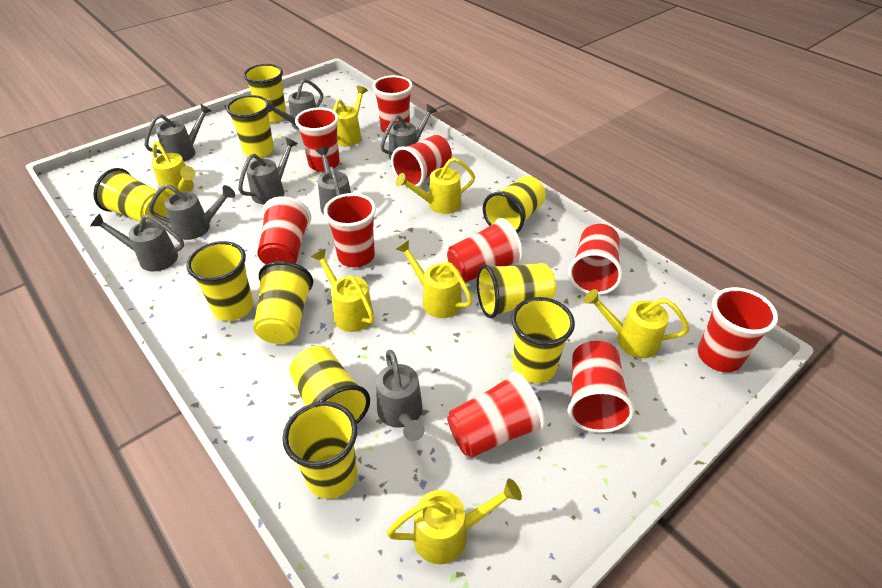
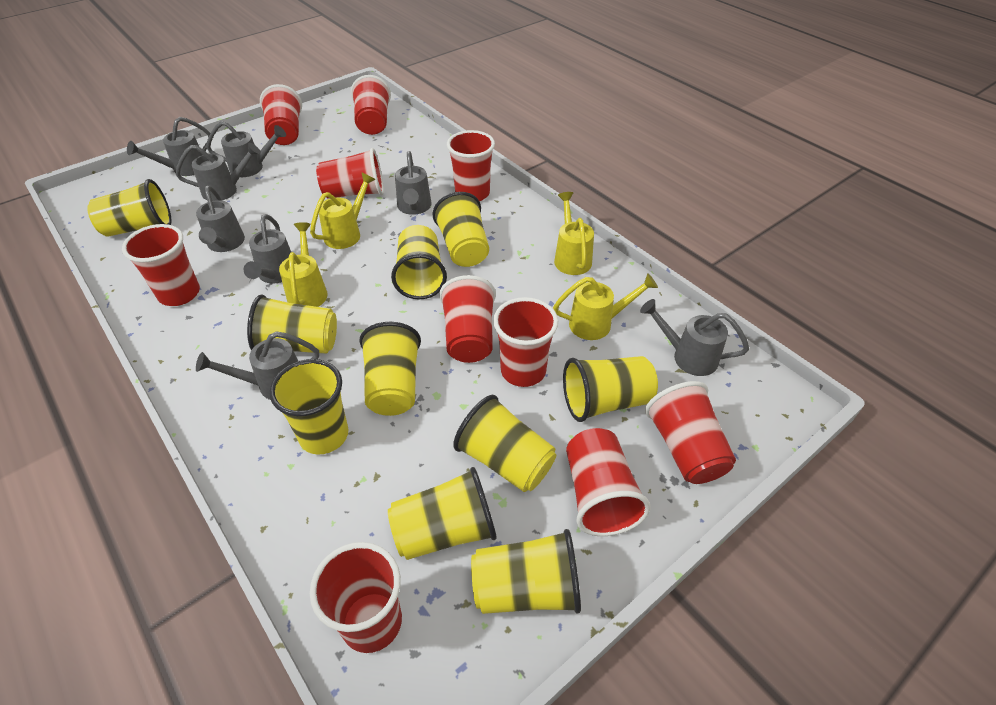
yellow watering can: 7 -> 4

